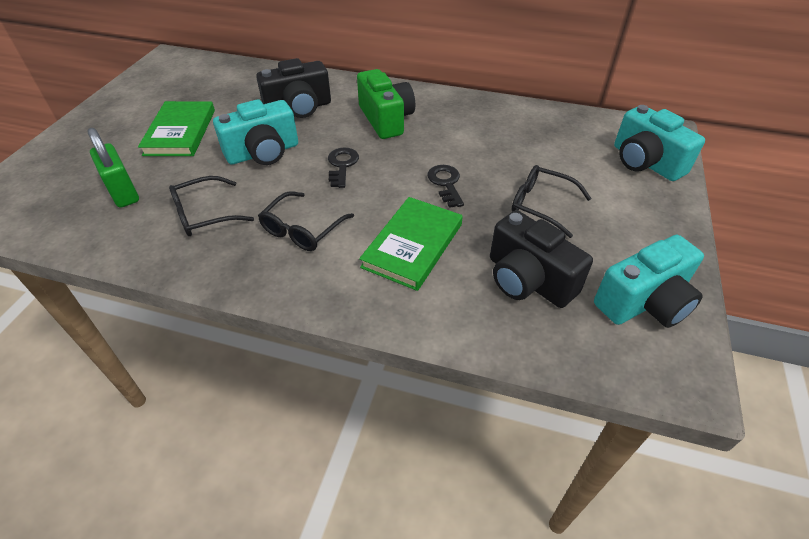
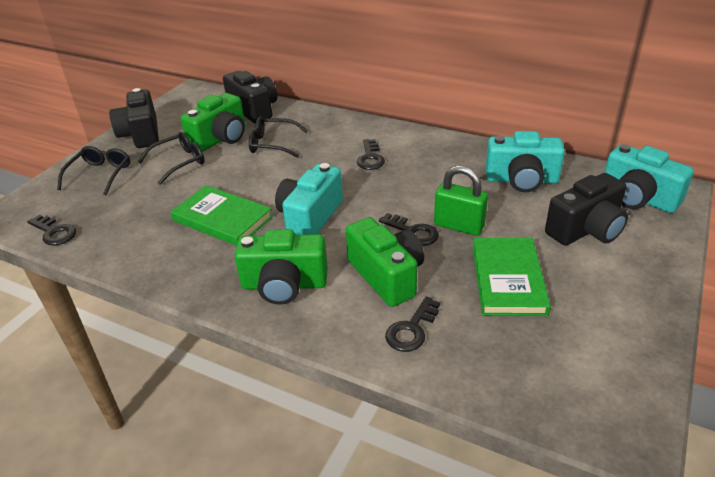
black camera: 2 -> 3
black key: 2 -> 4
green camera: 1 -> 3

